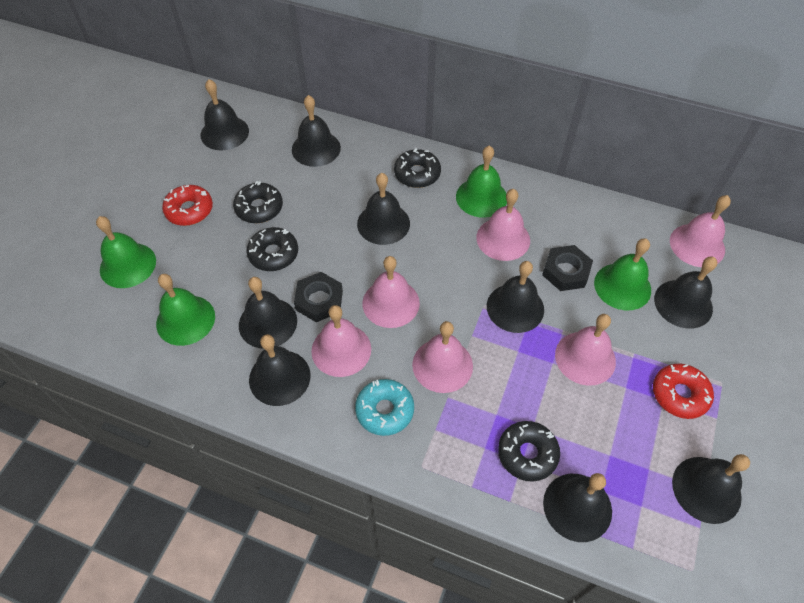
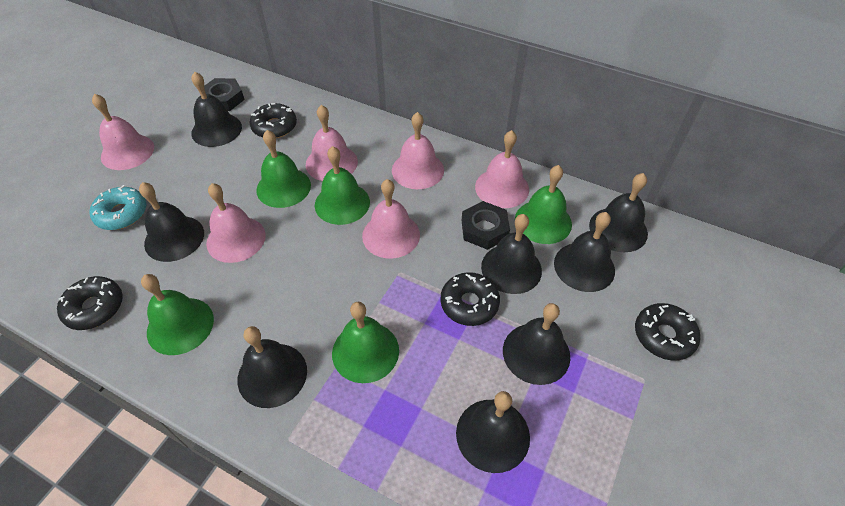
black bell: 9 -> 8
green bell: 4 -> 5
red donut: 2 -> 0

